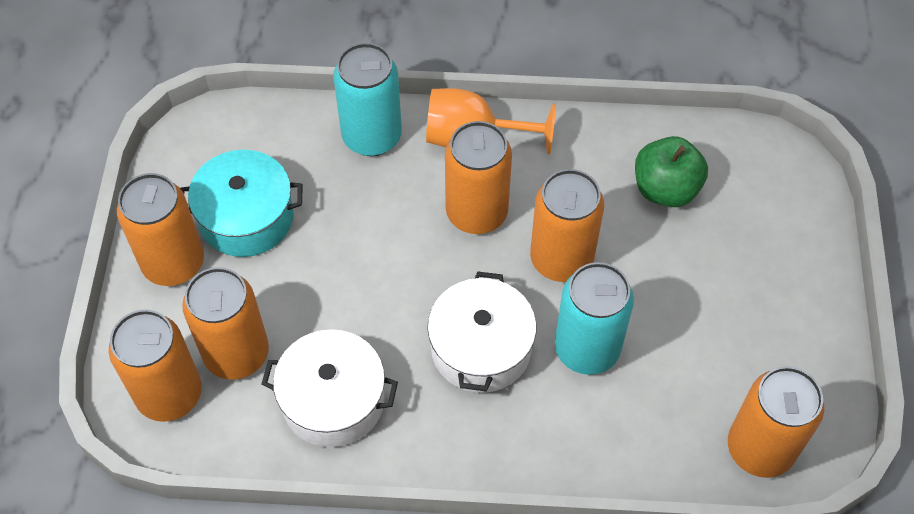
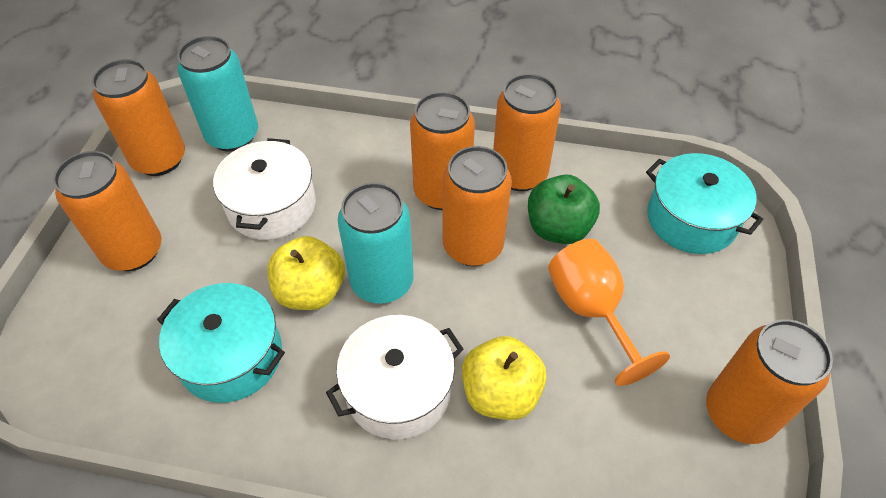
turquoise pot: 1 -> 2
yellow apple: 0 -> 2

